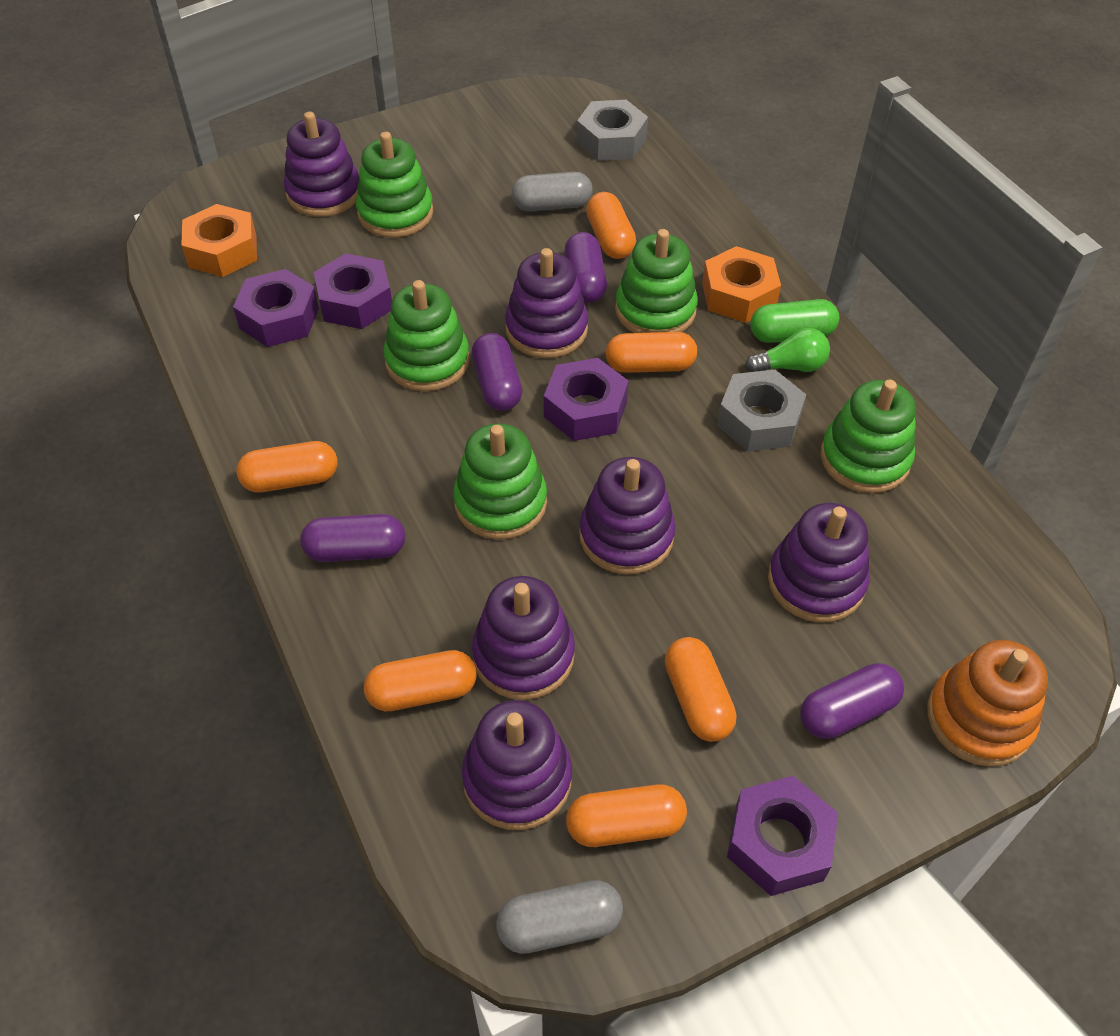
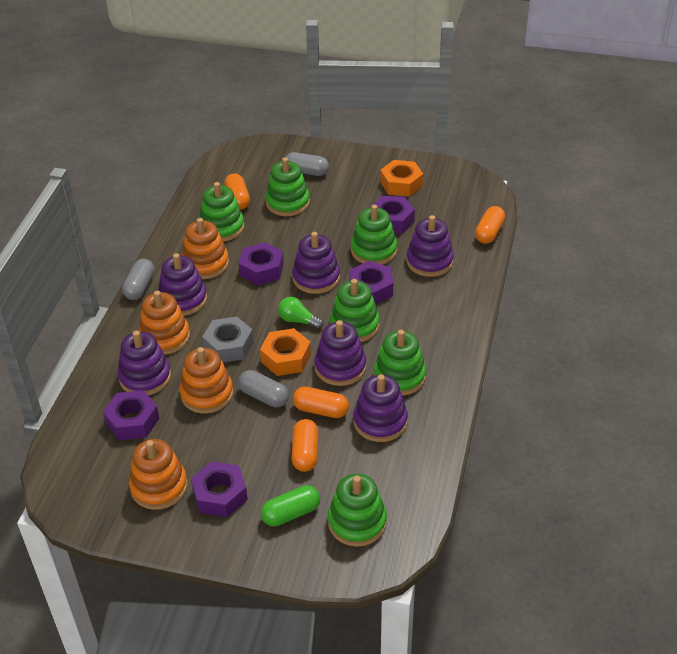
green stacking toy: 5 -> 6
grey capsule: 2 -> 3
grey nut: 2 -> 1
orange capsule: 6 -> 4
orange stacking toy: 1 -> 4
purple capsule: 4 -> 0
purple nut: 4 -> 5

